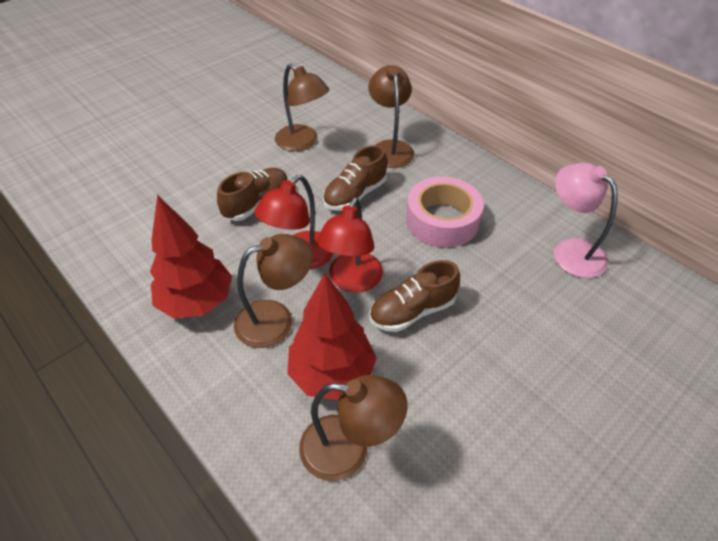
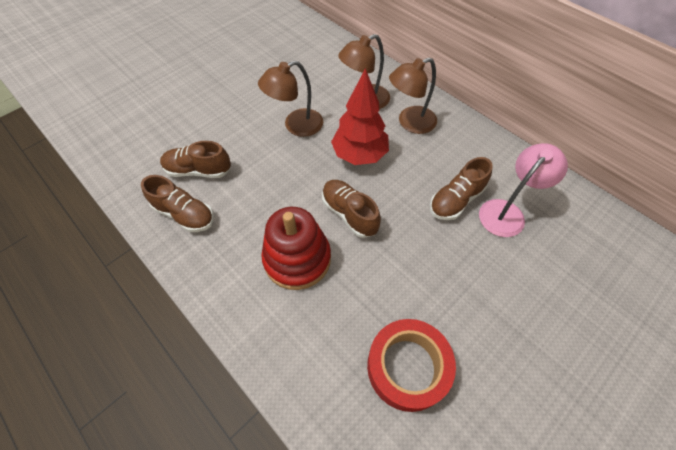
brown lamp: 4 -> 3
brown shoe: 3 -> 4
pink tape: 1 -> 0
red lamp: 2 -> 0
red stacking toy: 0 -> 1
red tape: 0 -> 1
red tree: 2 -> 1

